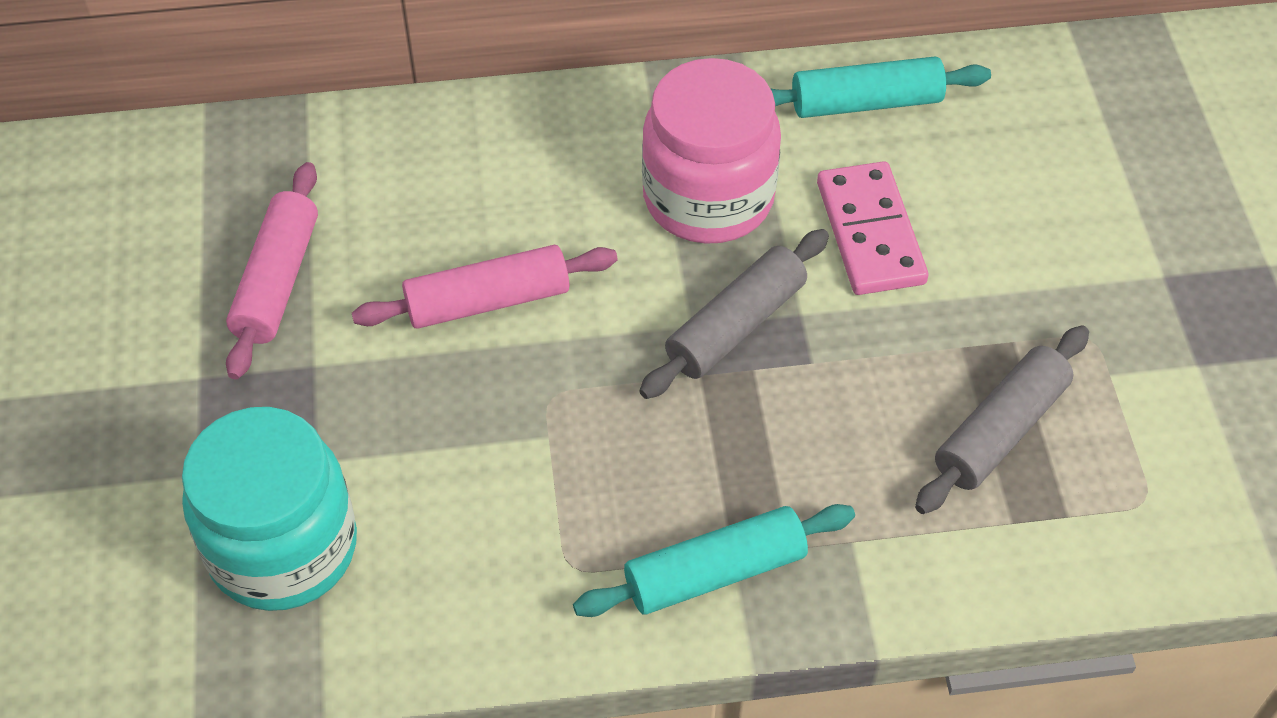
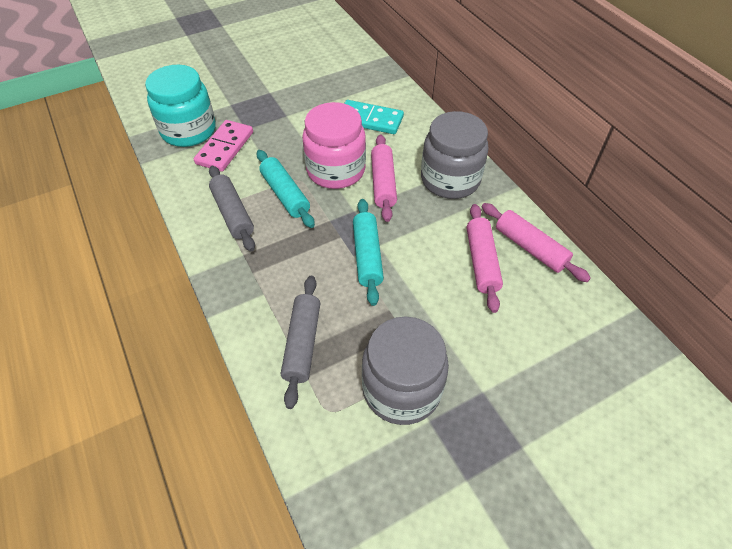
grey jar: 0 -> 2
pink rolling pin: 2 -> 3
turquoise domino: 0 -> 1

